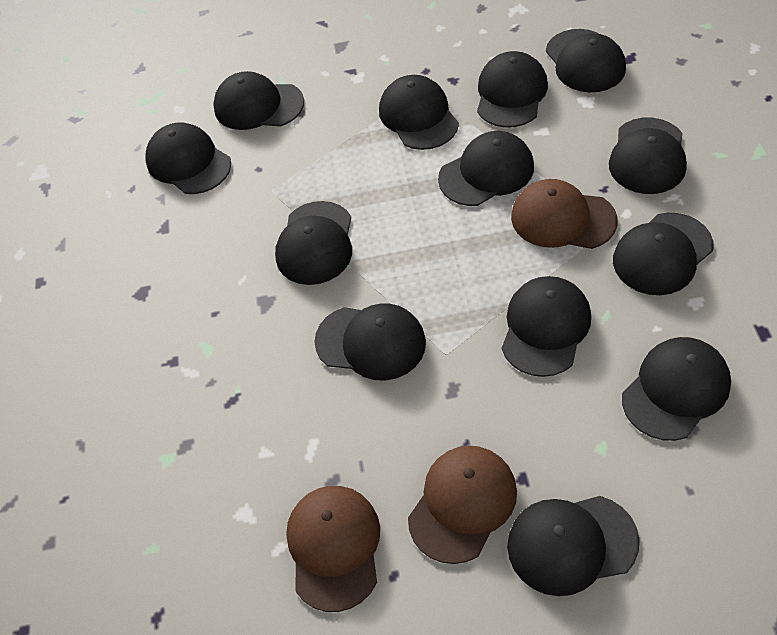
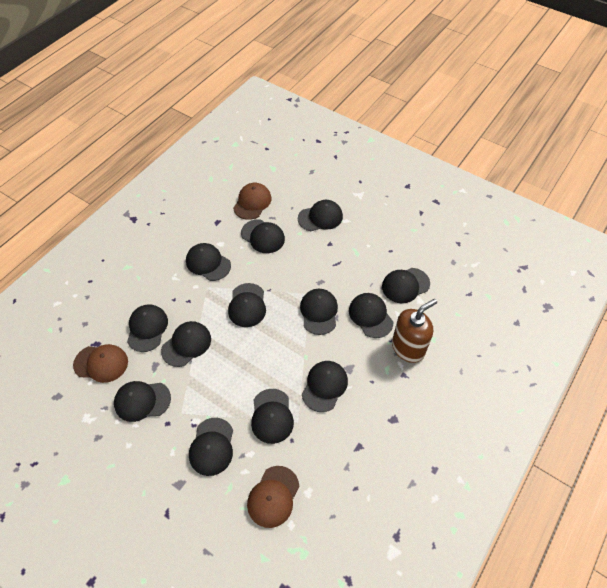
brown soap dispenser: 0 -> 1

